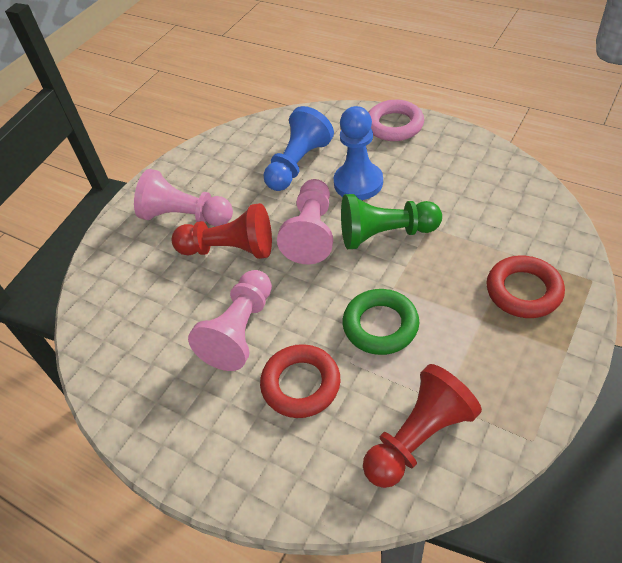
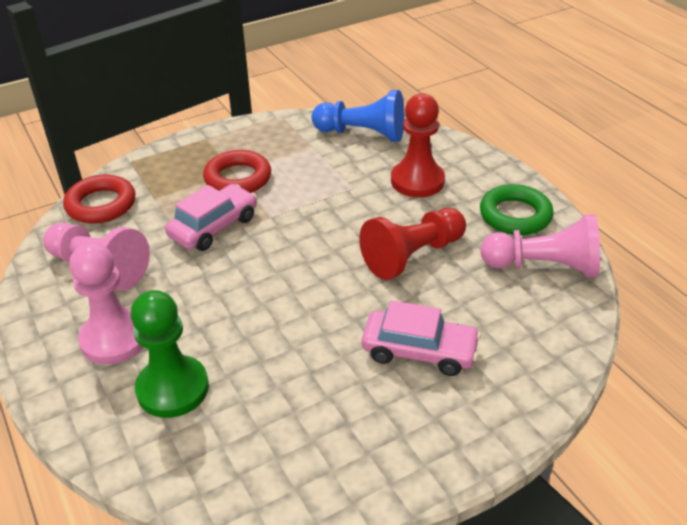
blue pawn: 2 -> 1
pink car: 0 -> 2
pink ring: 1 -> 0

